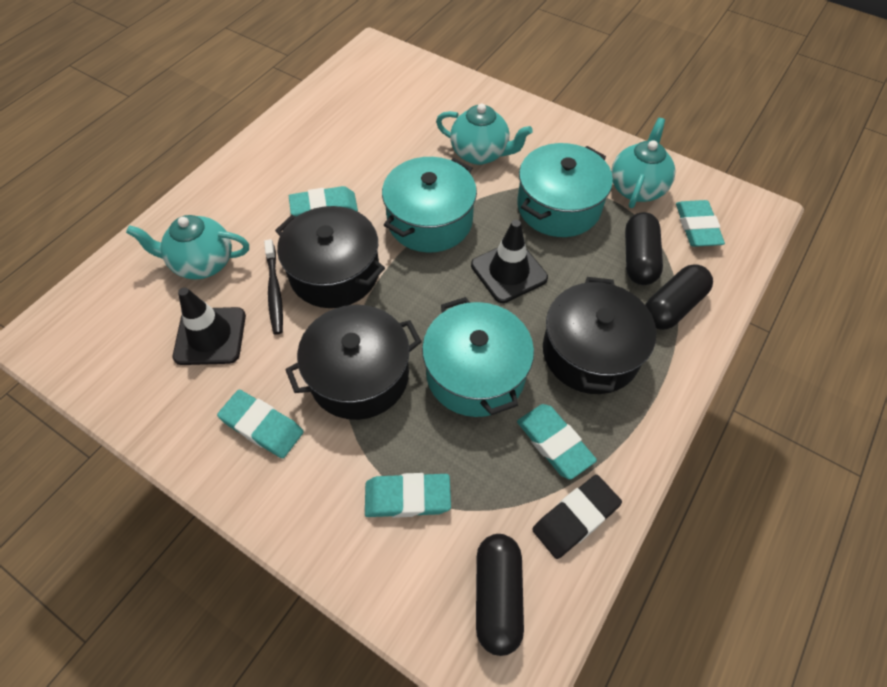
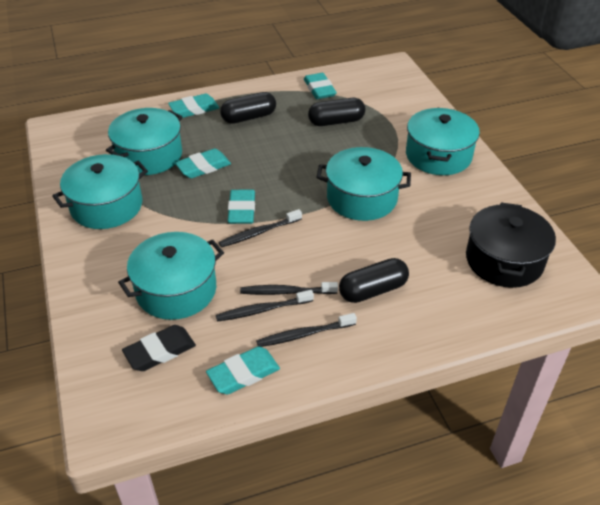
black pot: 3 -> 1
black toothbrush: 1 -> 4
black traffic cone: 2 -> 0
turquoise pot: 3 -> 5
turquoise teapot: 3 -> 0

